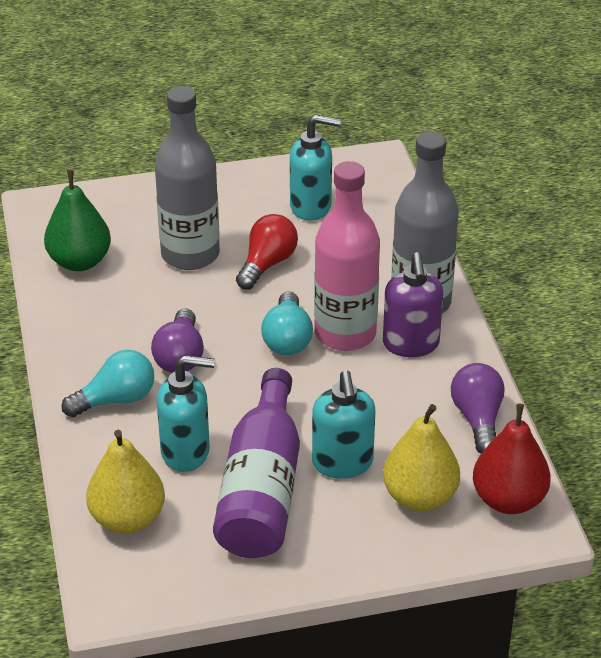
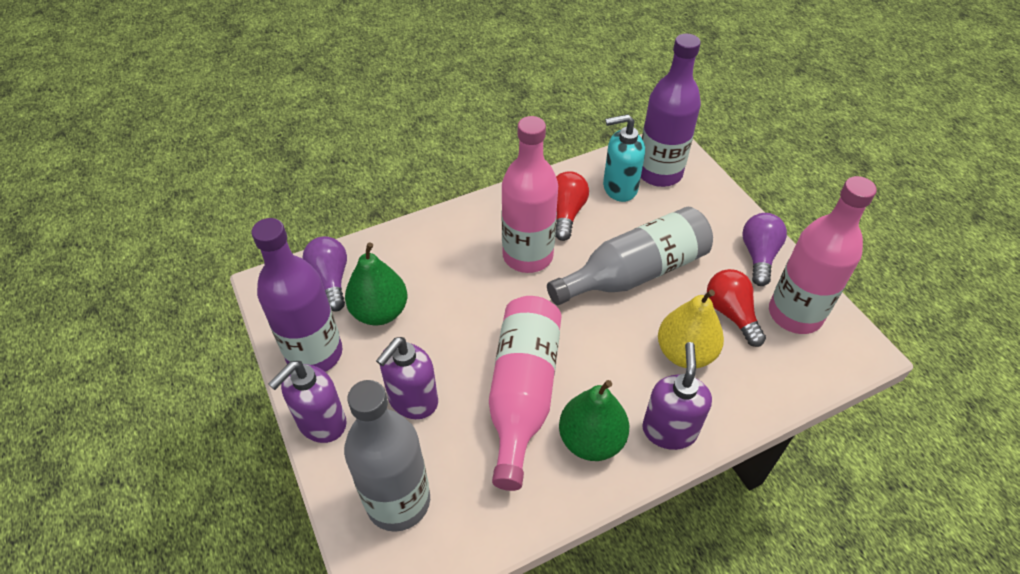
green pear: 1 -> 2
pink bottle: 1 -> 3
purple bottle: 1 -> 2
purple soap dispenser: 1 -> 3
red light bulb: 1 -> 2
red pear: 1 -> 0
turquoise light bulb: 2 -> 0
turquoise soap dispenser: 3 -> 1
yellow pear: 2 -> 1

